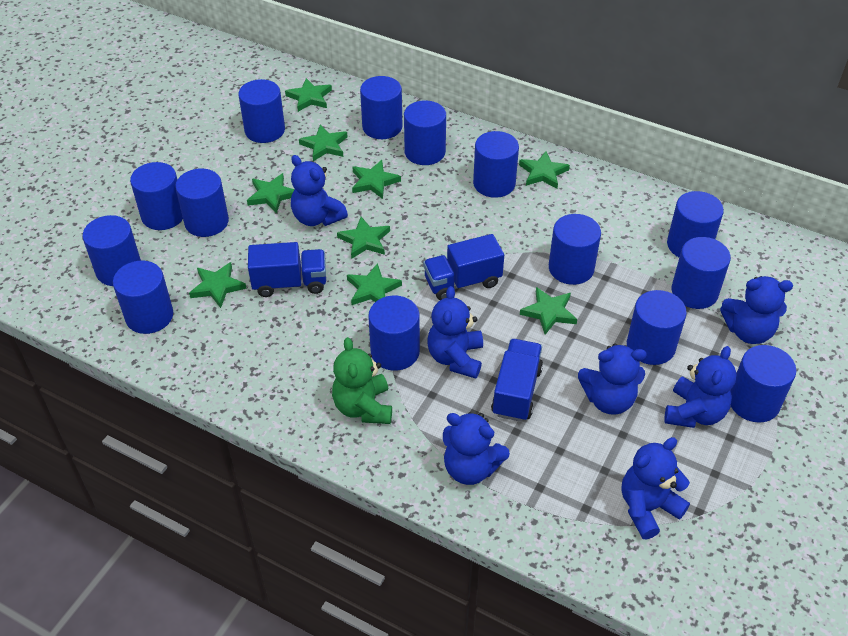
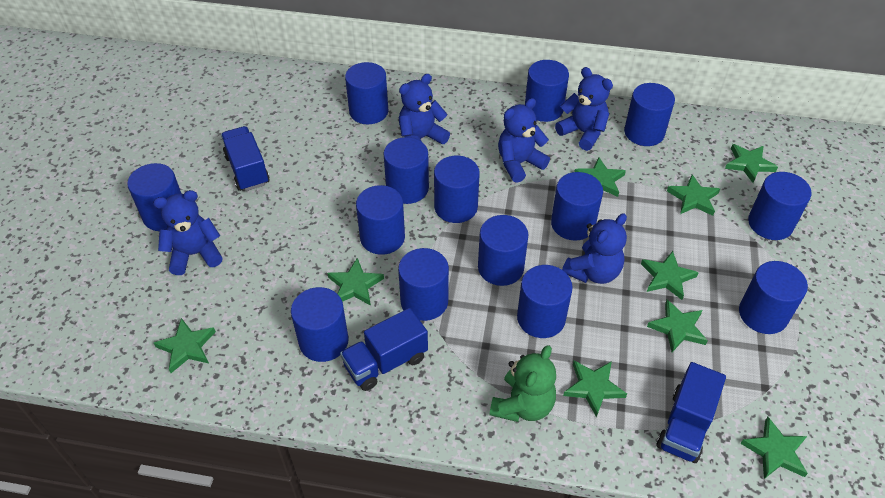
blue teddy bear: 7 -> 5

